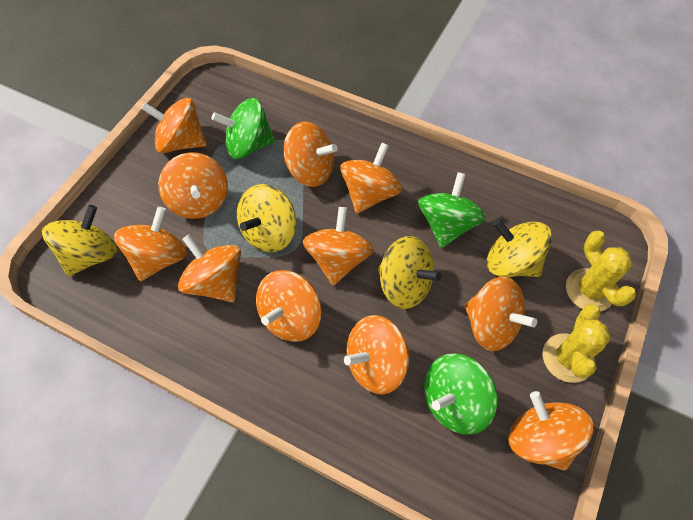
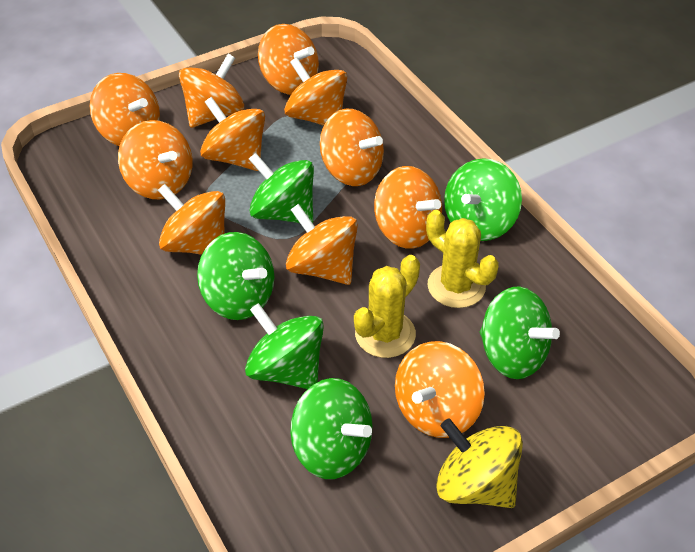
green spinning top: 3 -> 6
yellow spinning top: 4 -> 1

